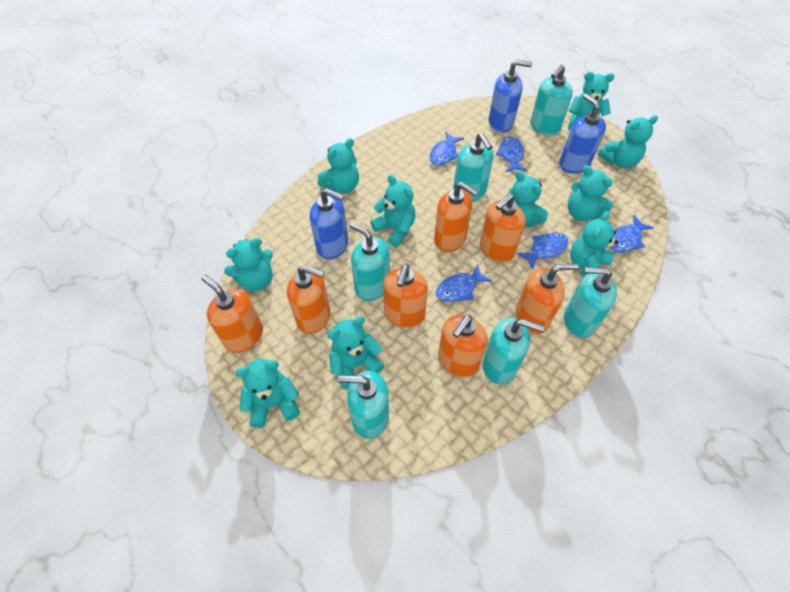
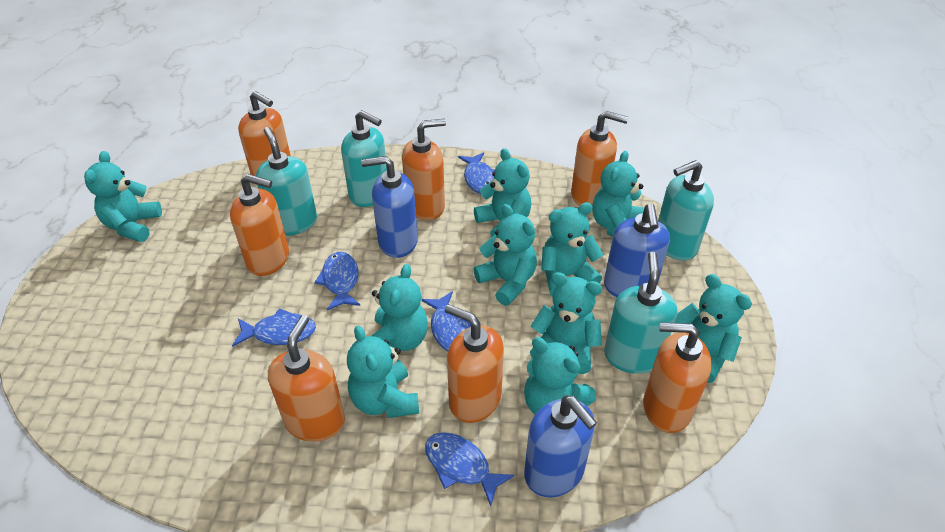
turquoise soap dispenser: 6 -> 4

